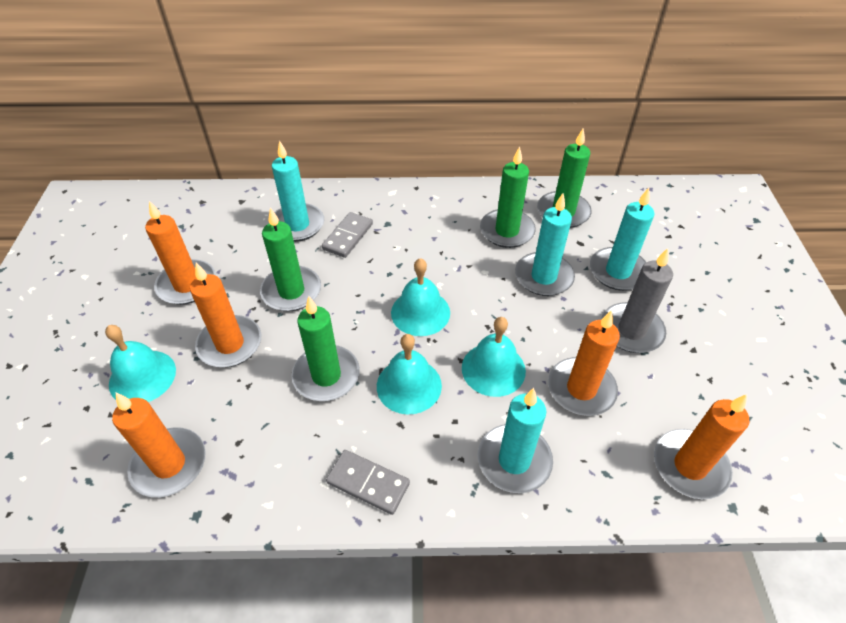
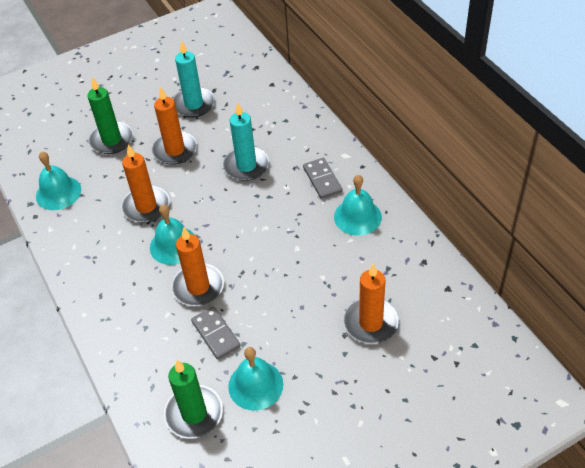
green candle: 4 -> 2
grey candle: 1 -> 0
orange candle: 5 -> 4
turquoise candle: 4 -> 2

